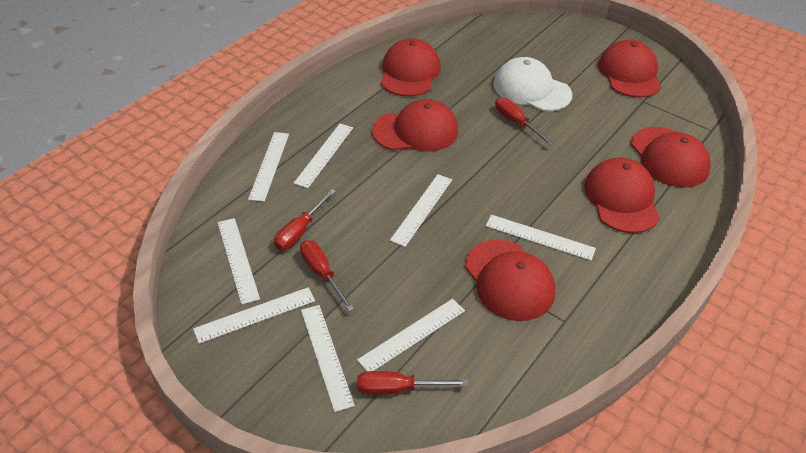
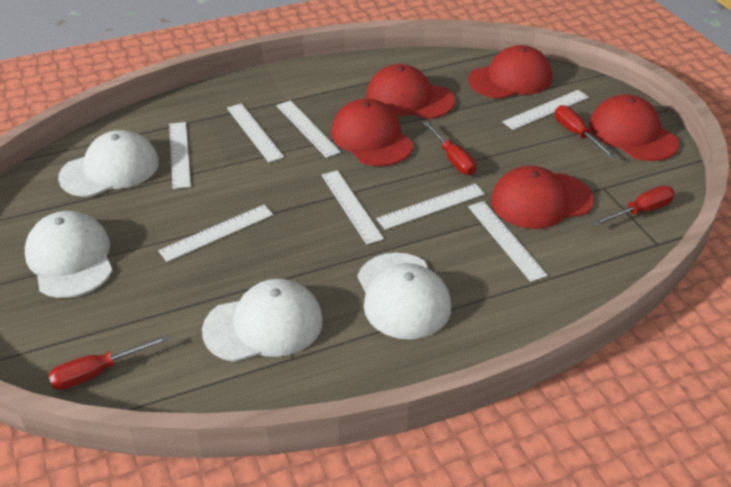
red cap: 6 -> 5
white cap: 1 -> 4

